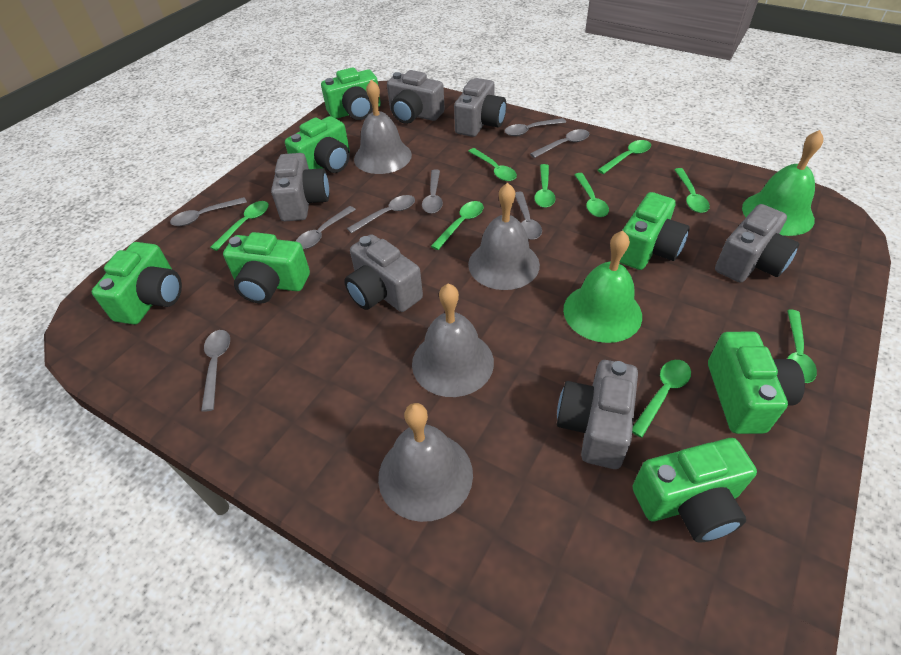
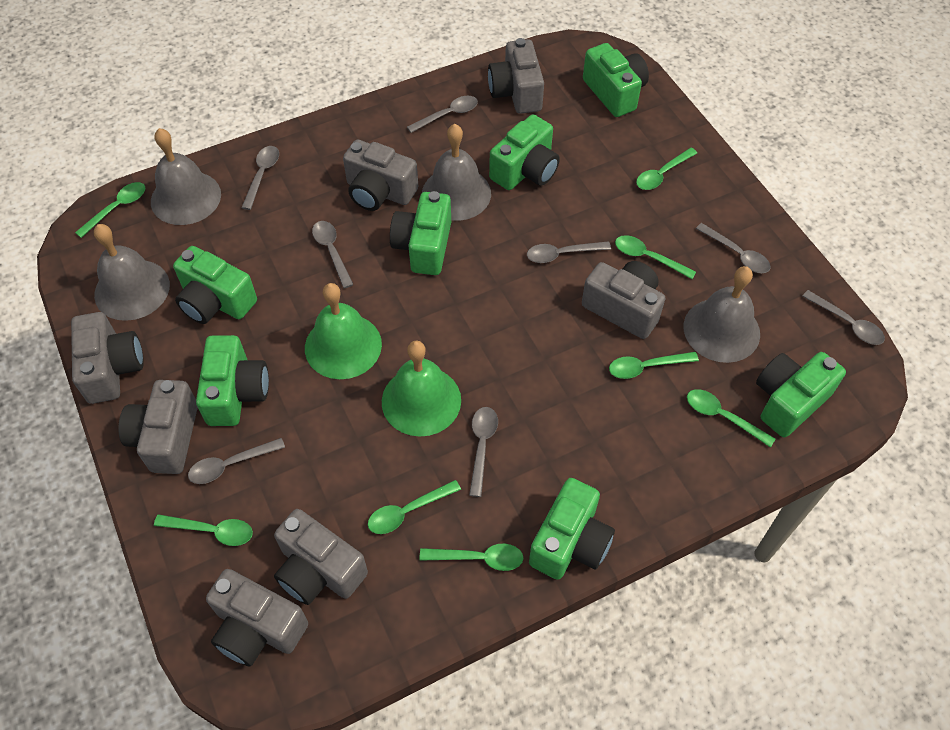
green spoon: 9 -> 8
grey camera: 6 -> 7

